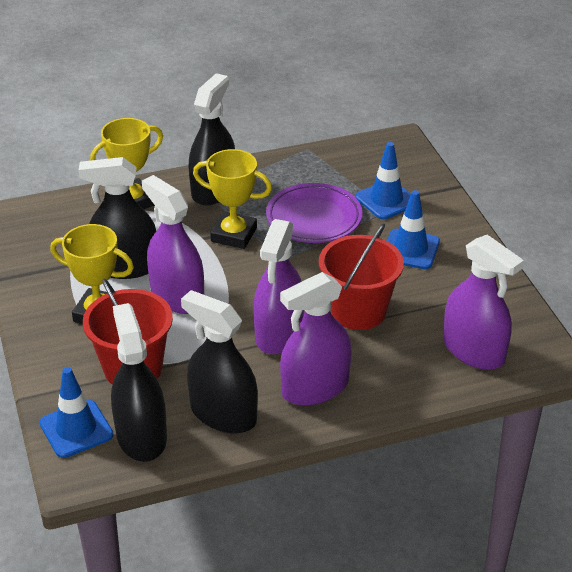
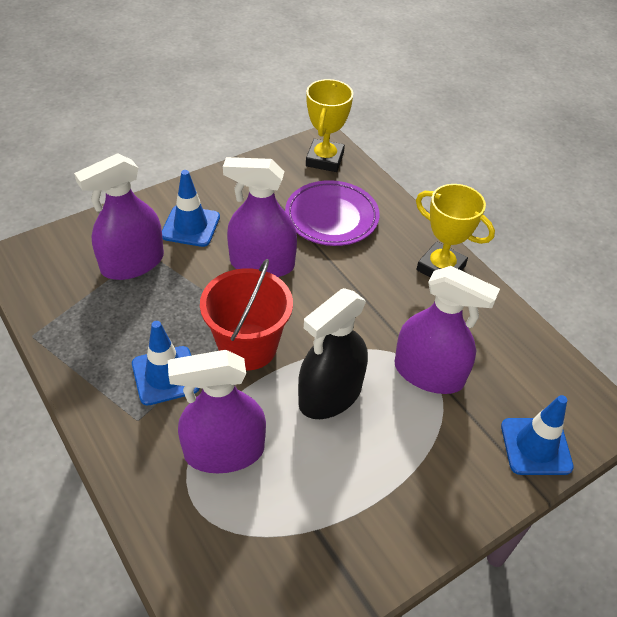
black spray bottle: 4 -> 1
red bucket: 2 -> 1
yellow trophy: 3 -> 2

